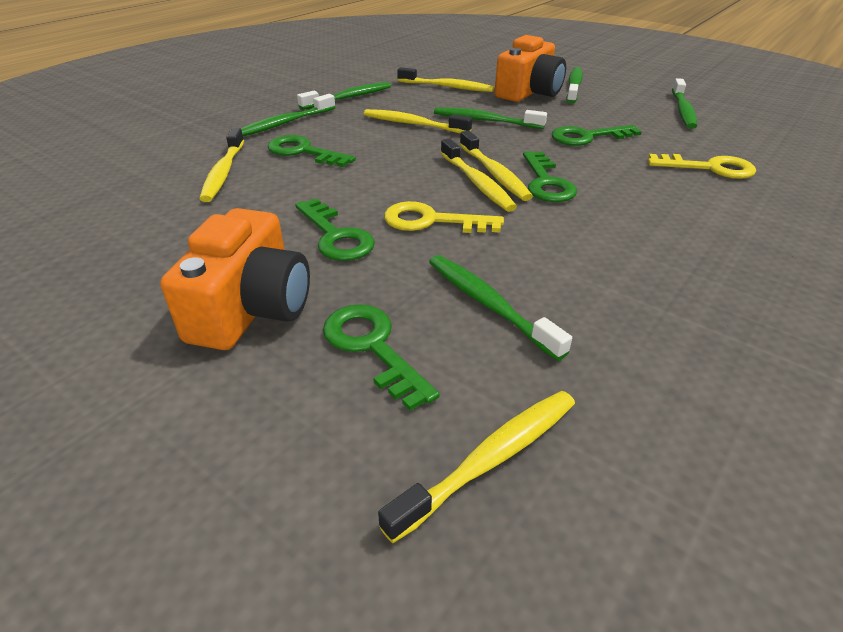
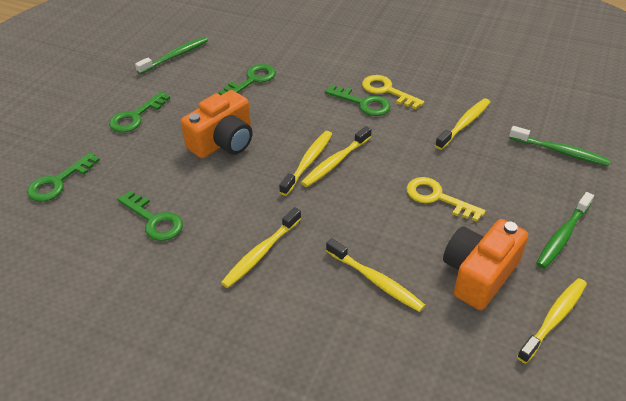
green toothbrush: 6 -> 3

